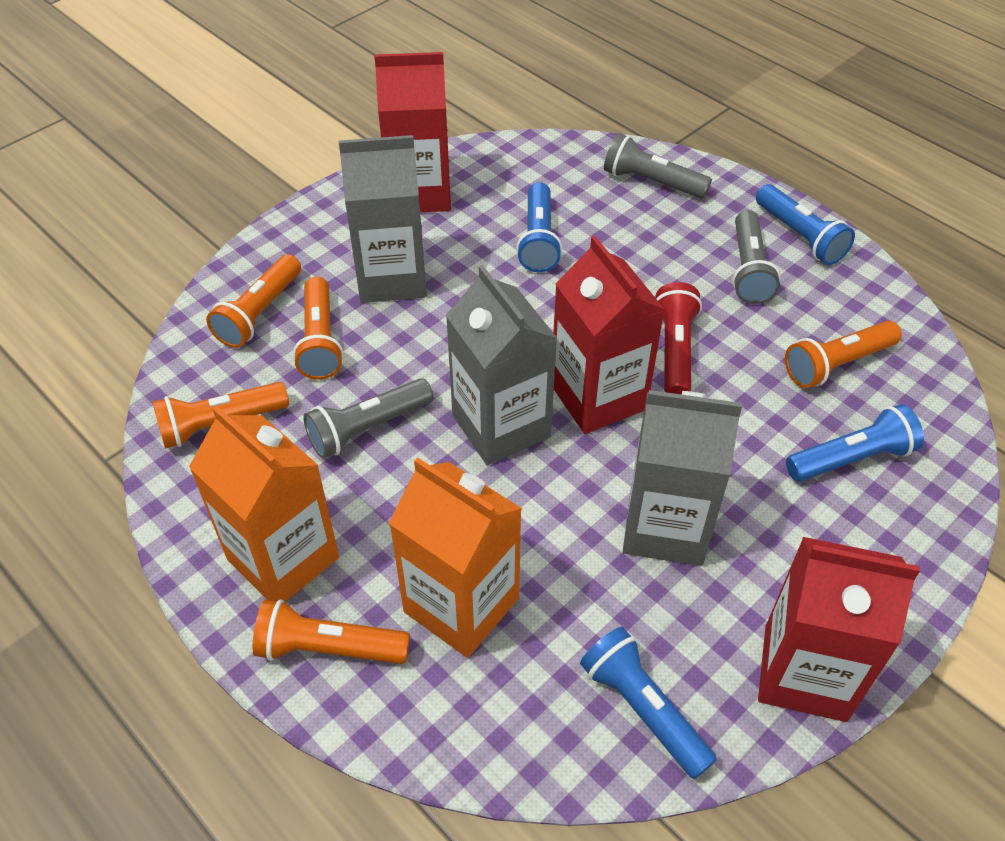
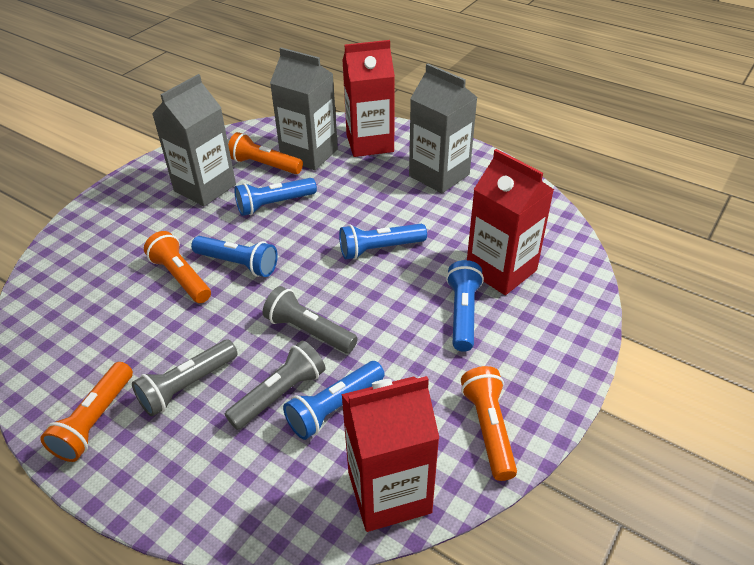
blue flashlight: 4 -> 5
orange carton: 2 -> 0
orange flashlight: 5 -> 4
red flashlight: 1 -> 0

